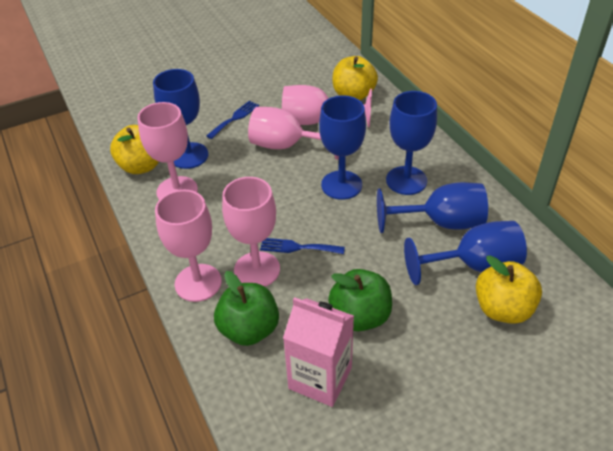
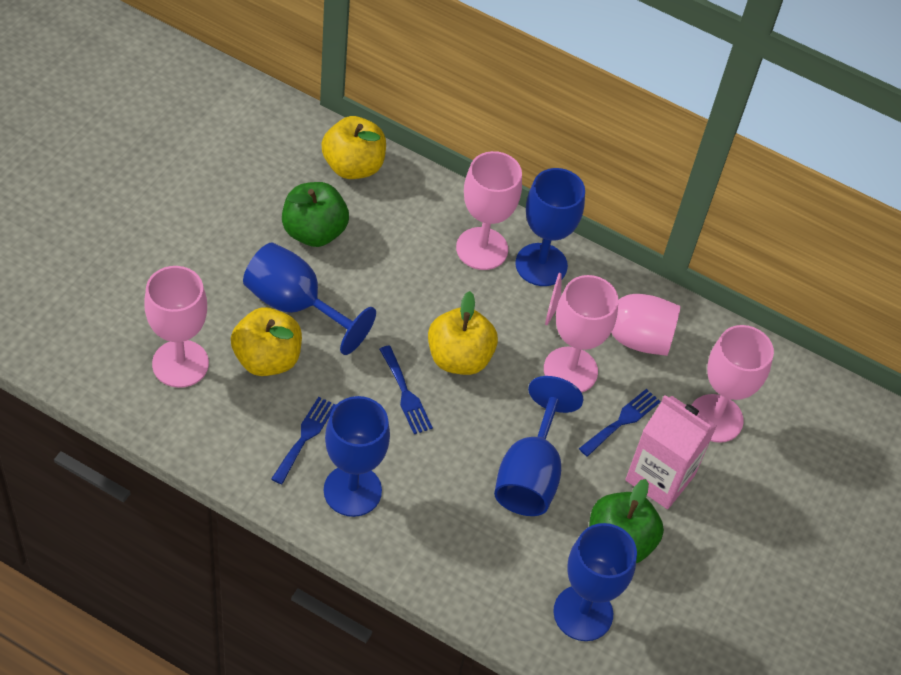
blue fork: 2 -> 3

